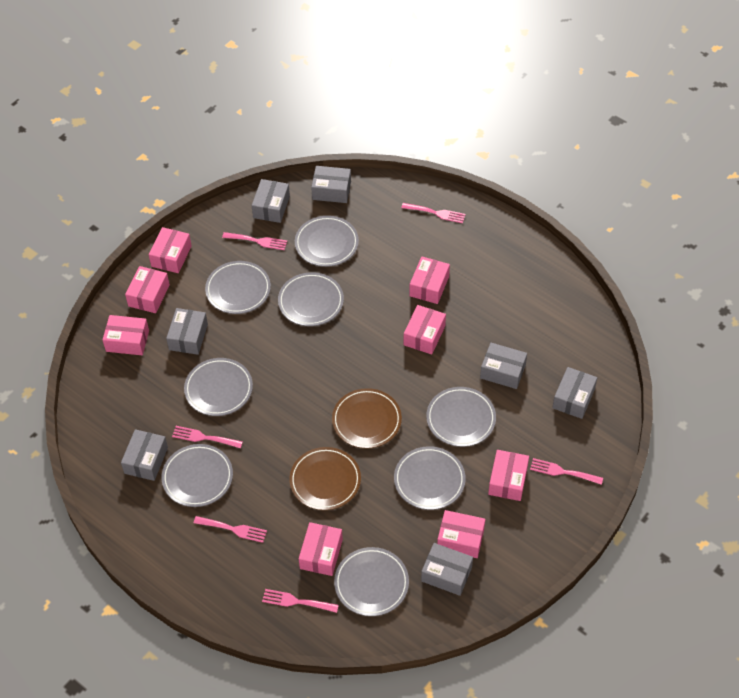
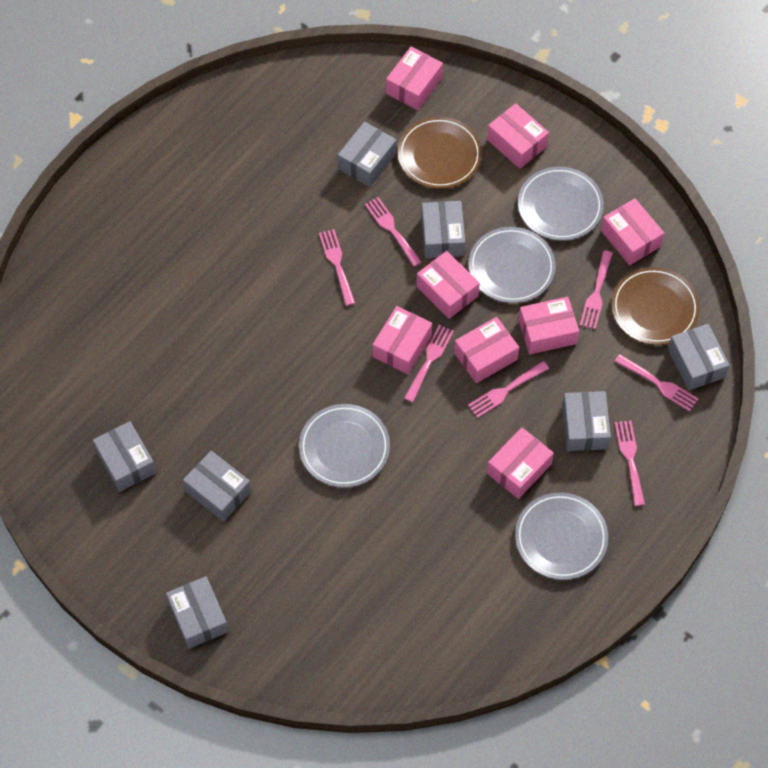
grey plate: 8 -> 4
pink fork: 6 -> 7

